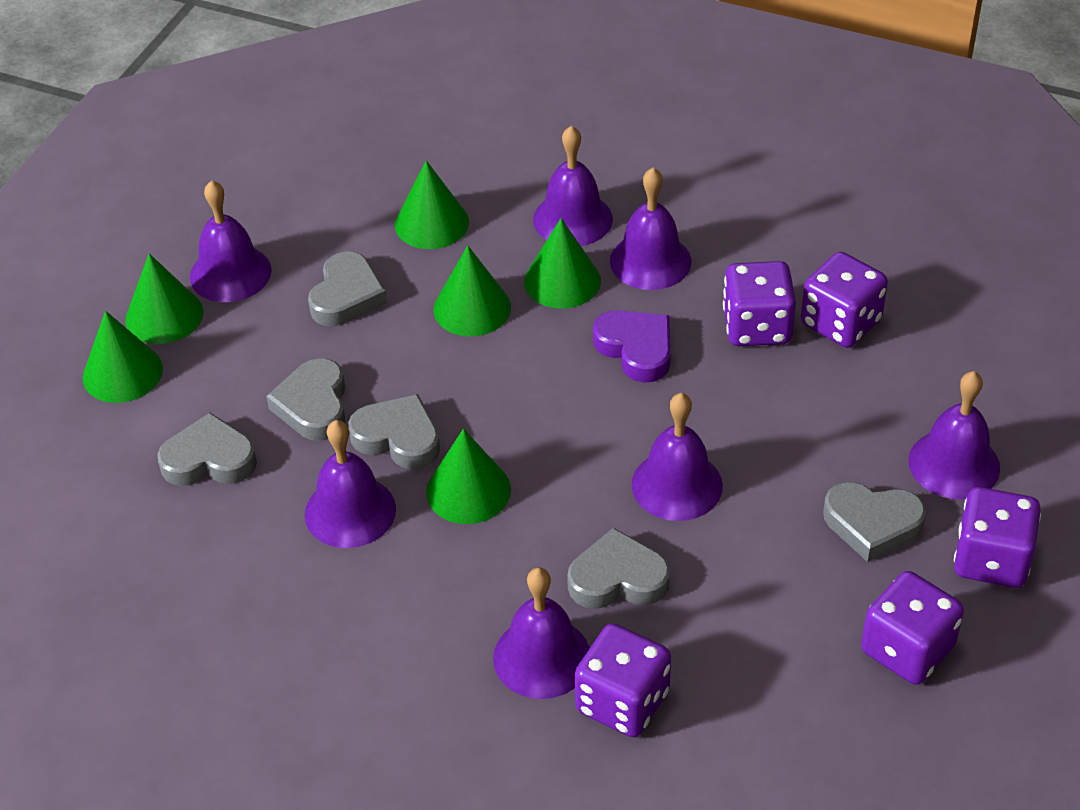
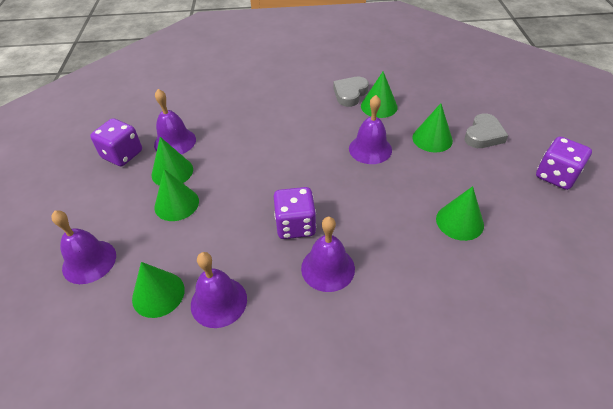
grey heart: 6 -> 2
purple bell: 7 -> 5
purple dice: 5 -> 3
purple heart: 1 -> 0

